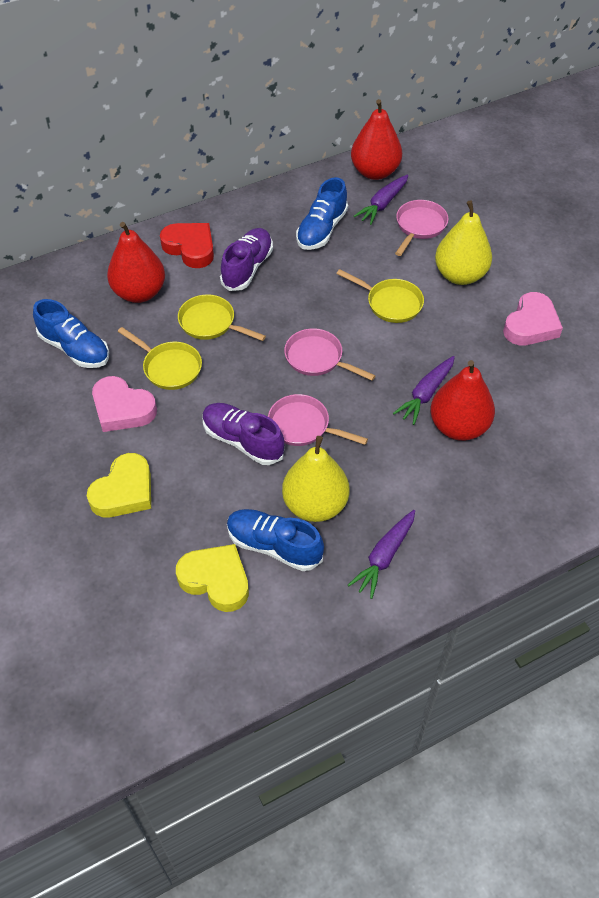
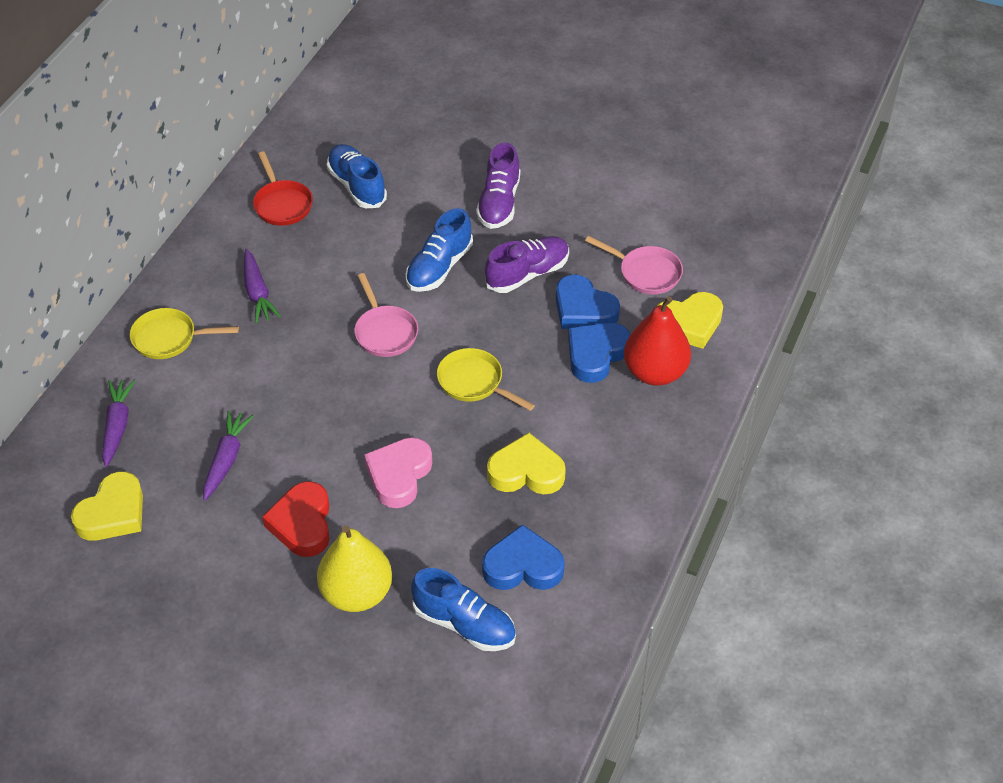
blue heart: 0 -> 3
pink heart: 2 -> 1
pink pan: 3 -> 2
red pan: 0 -> 1
red pear: 3 -> 1
yellow heart: 2 -> 3
yellow pan: 3 -> 2
yellow pear: 2 -> 1

